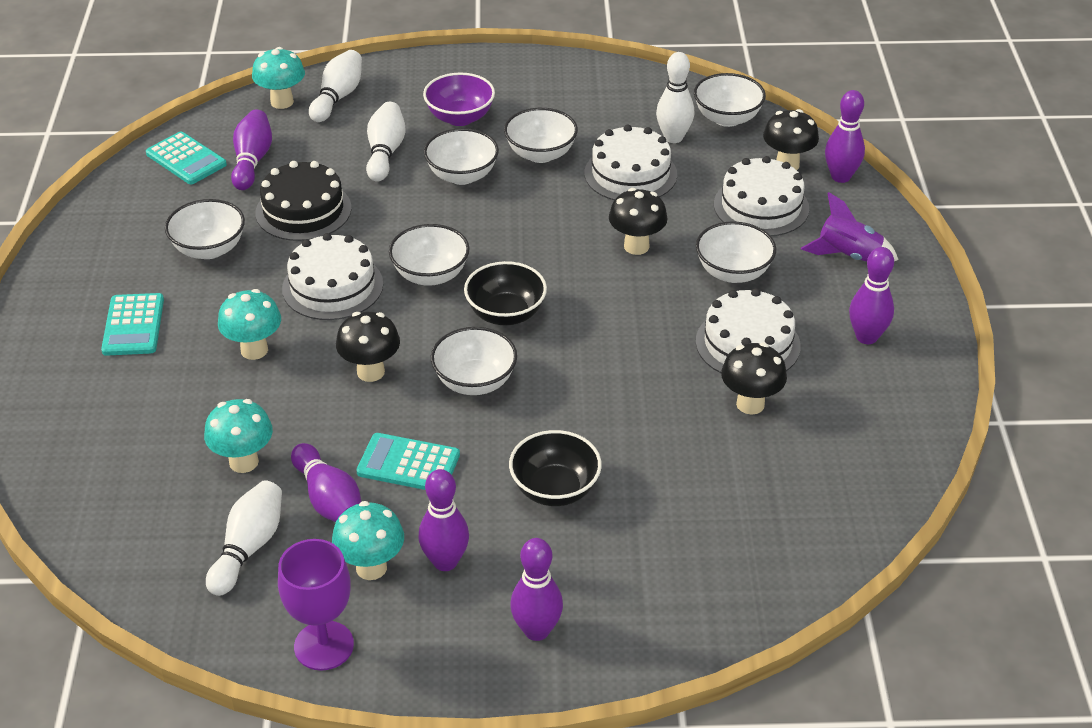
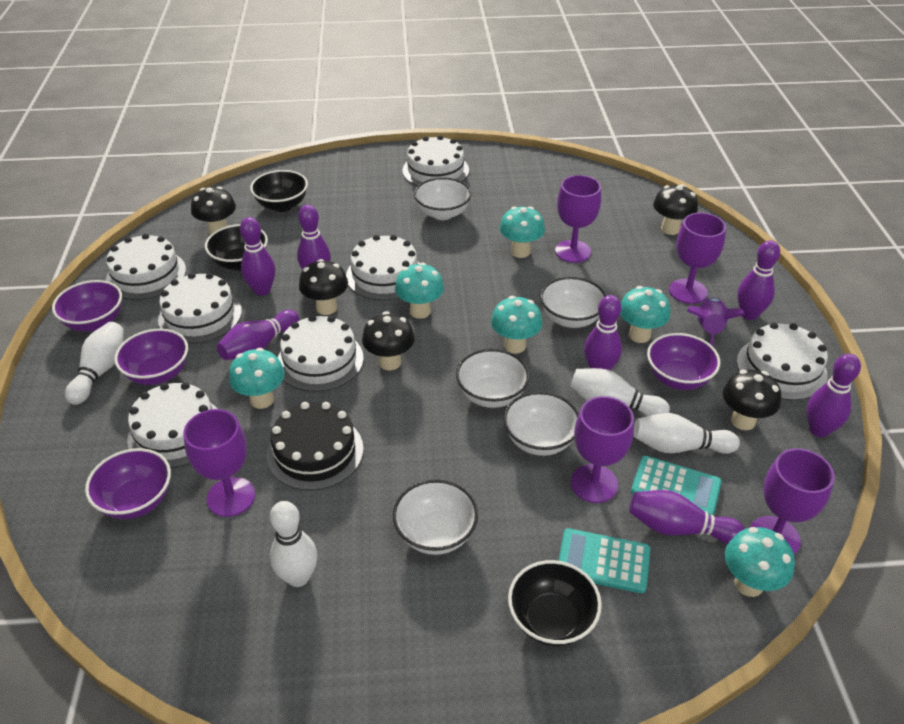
black bowl: 2 -> 3
black mushroom: 4 -> 5
purple bowl: 1 -> 4
purple bowling pin: 6 -> 7
purple goblet: 1 -> 5
turquoise calculator: 3 -> 2
turquoise mushroom: 4 -> 6
white bowl: 7 -> 5
white cake: 4 -> 7

